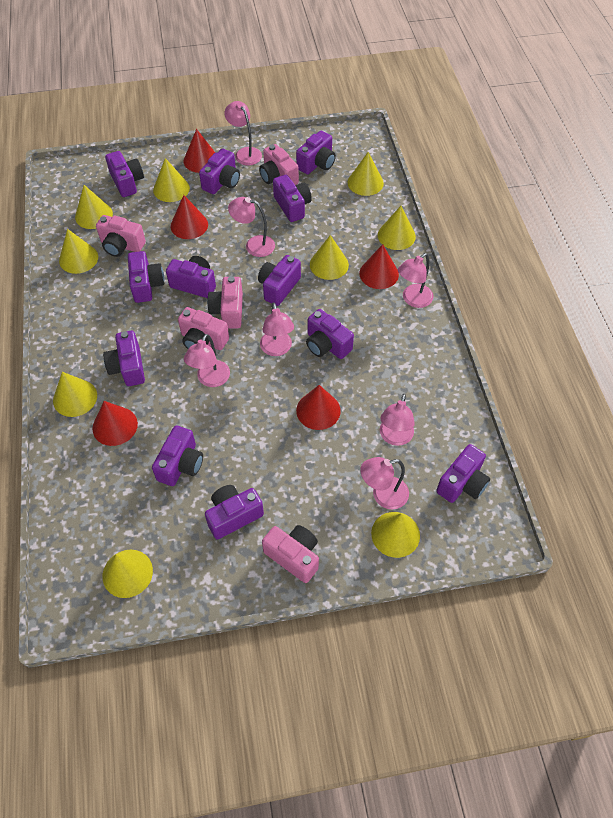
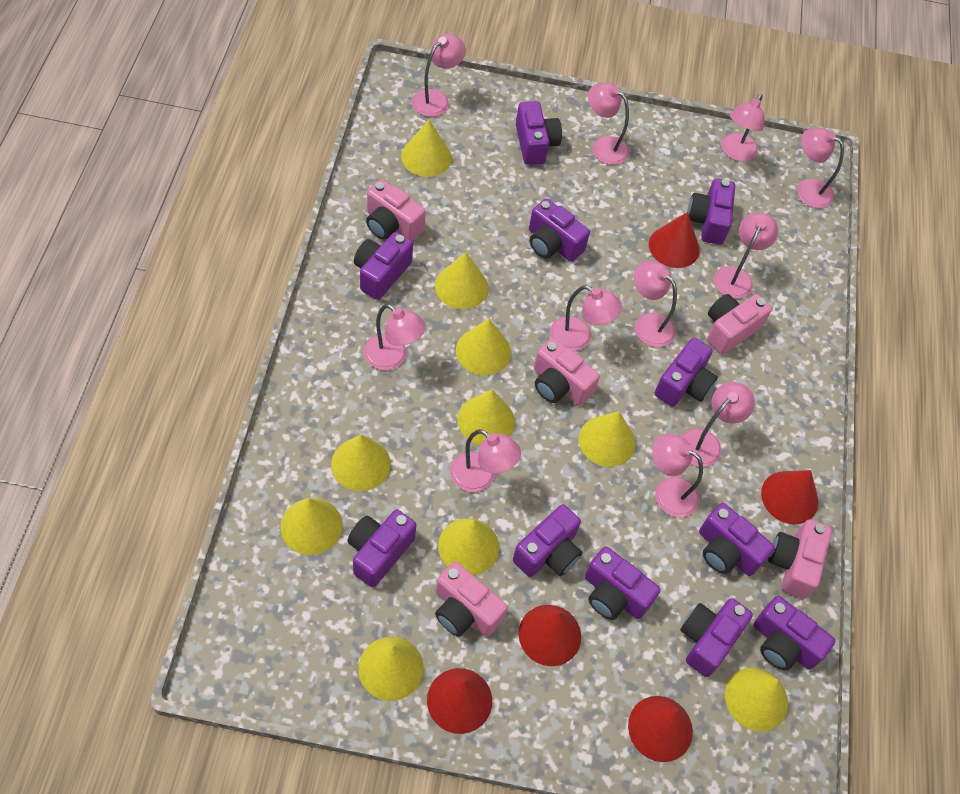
pink lamp: 7 -> 11
purple camera: 12 -> 11
yellow cone: 9 -> 10

